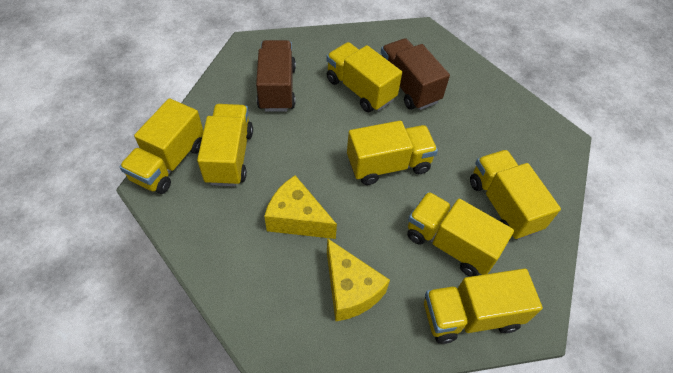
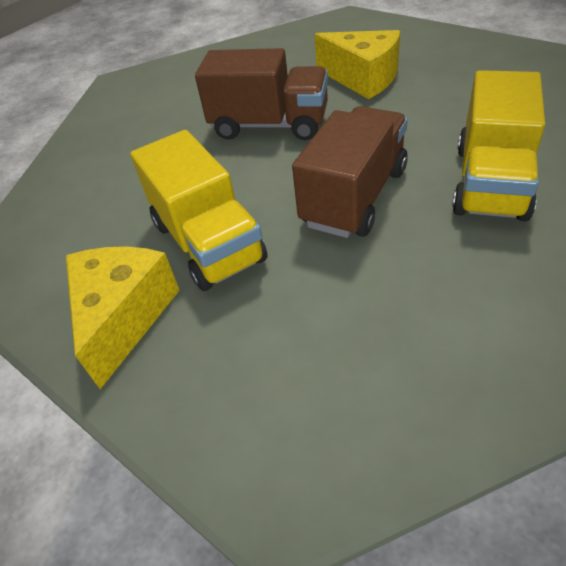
yellow truck: 7 -> 2

